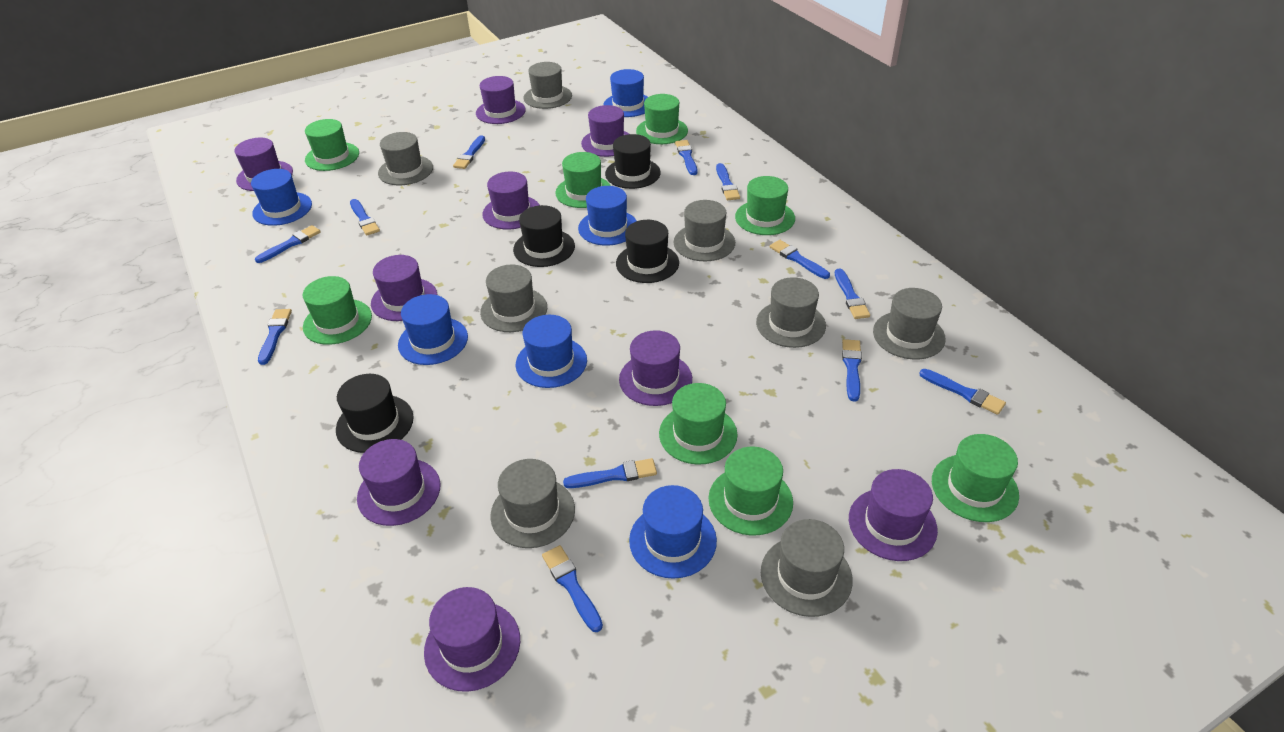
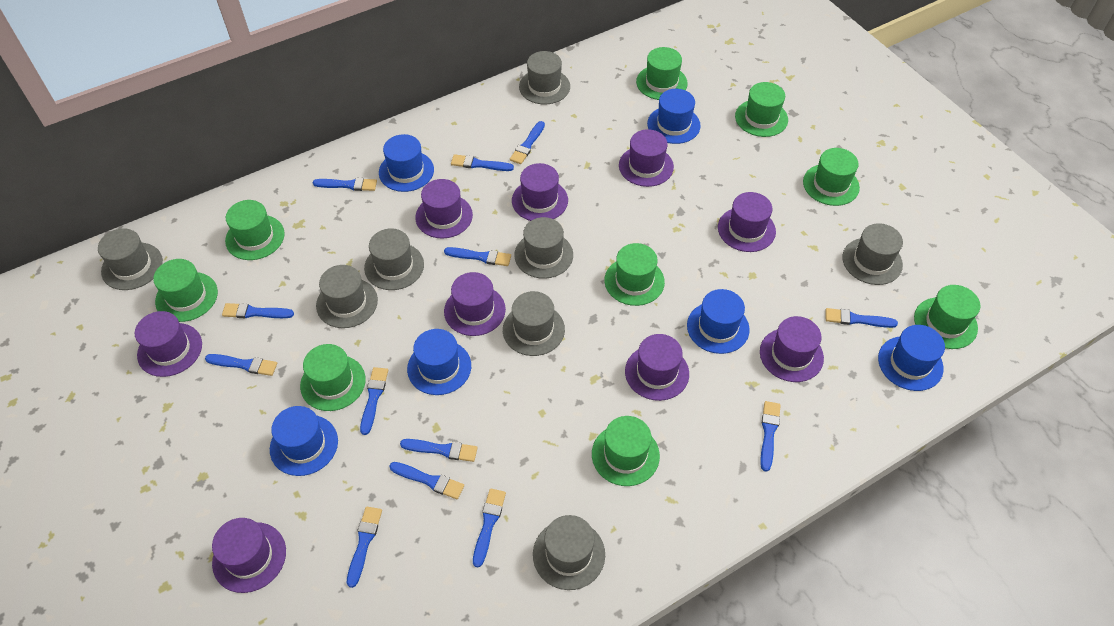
black hat: 4 -> 0
blue brush: 12 -> 13
green hat: 8 -> 9

